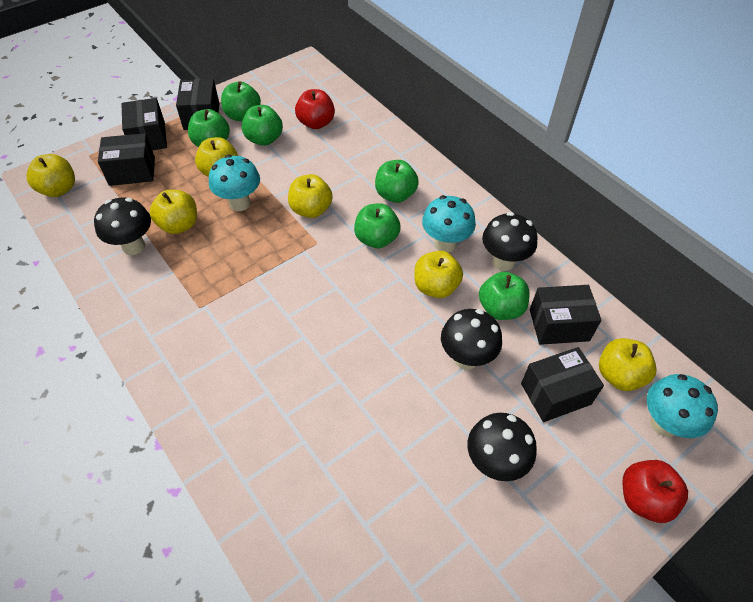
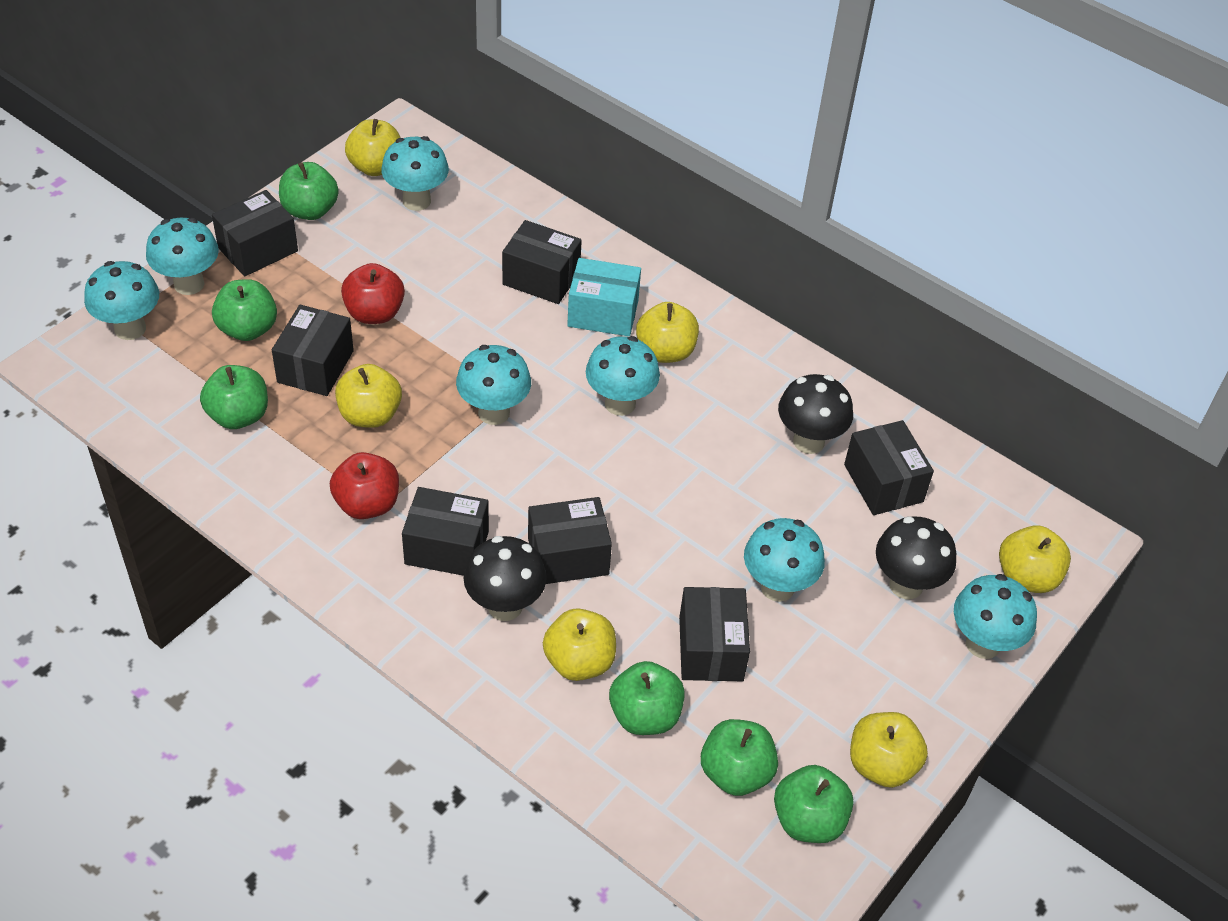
black box: 5 -> 7
black mushroom: 4 -> 3
turquoise box: 0 -> 1
turquoise mushroom: 3 -> 7

